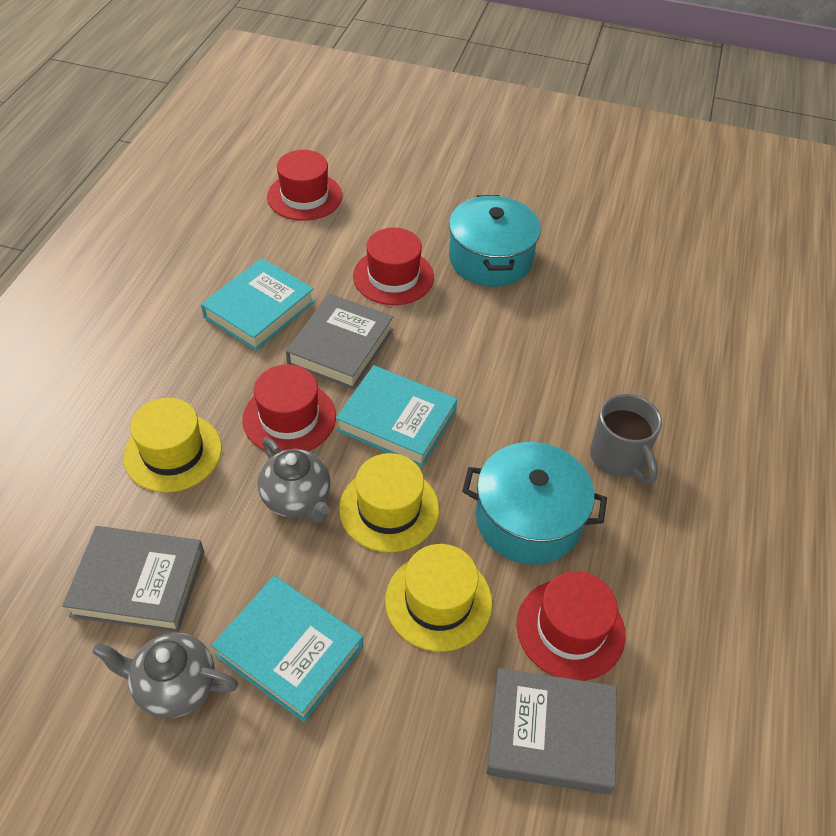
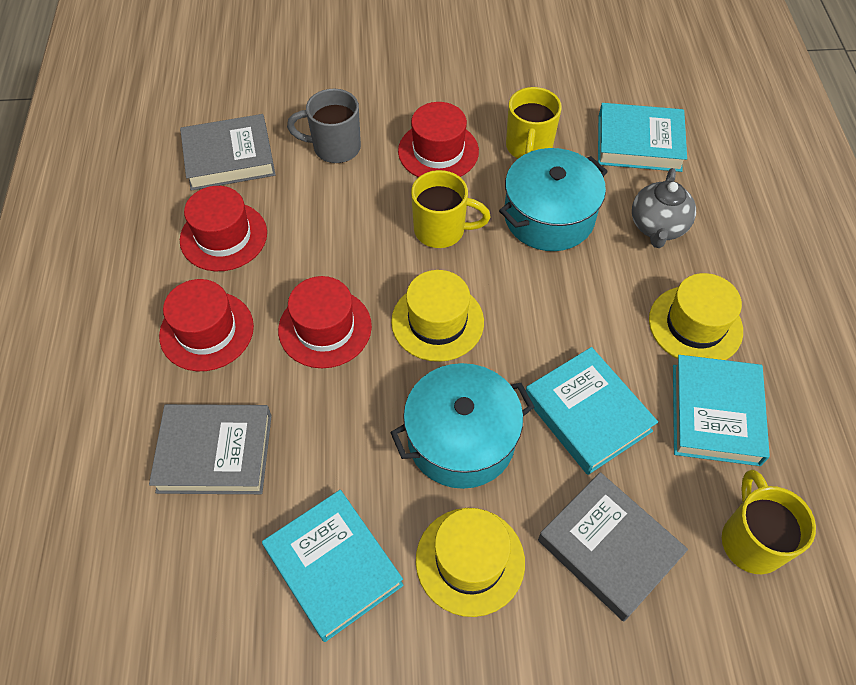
grey teapot: 2 -> 1
turquoise book: 3 -> 4
yellow mug: 0 -> 3

